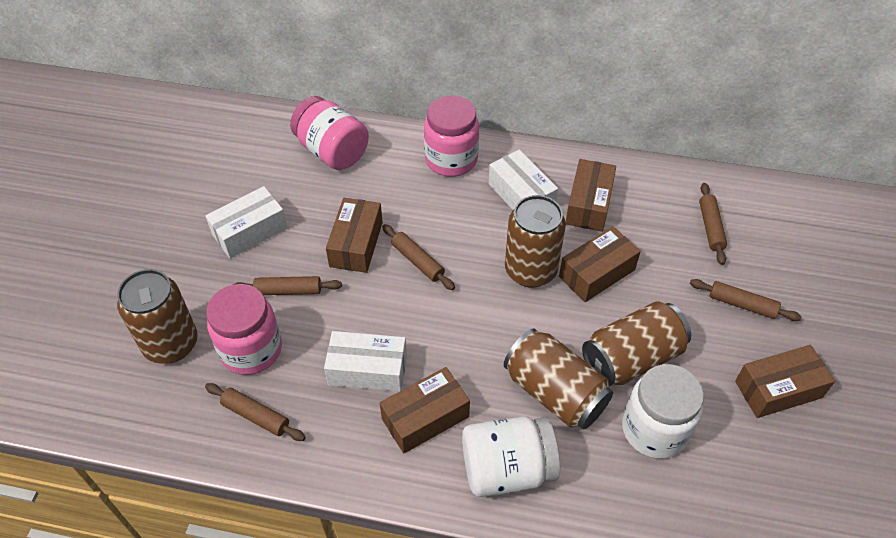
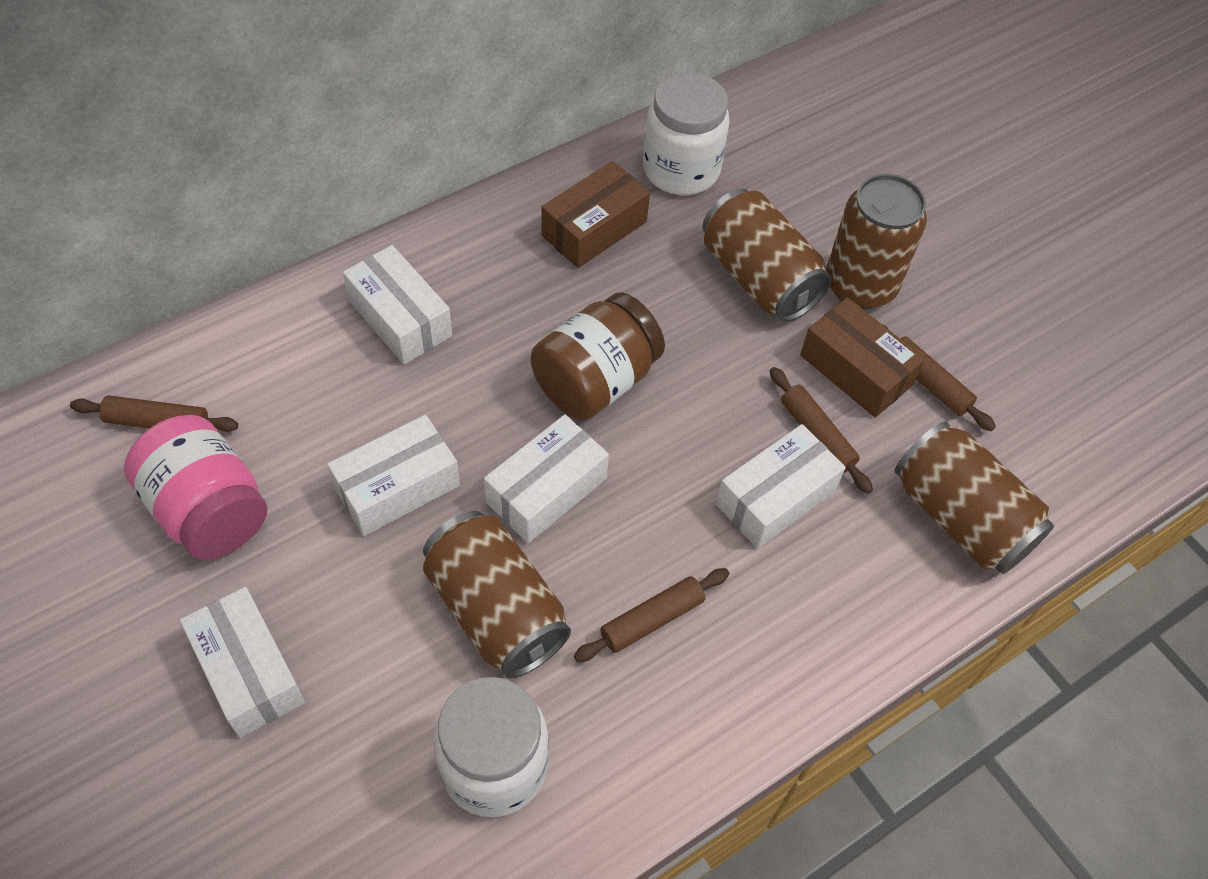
brown box: 5 -> 2
brown jar: 0 -> 1
brown rolling pin: 5 -> 4
pink jar: 3 -> 1
white box: 3 -> 5

